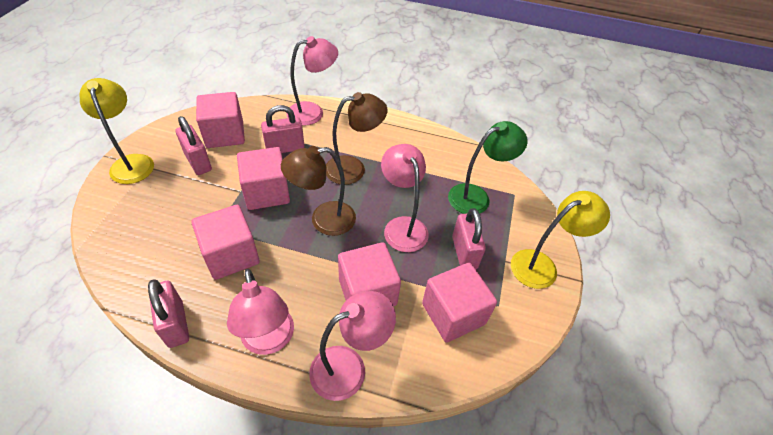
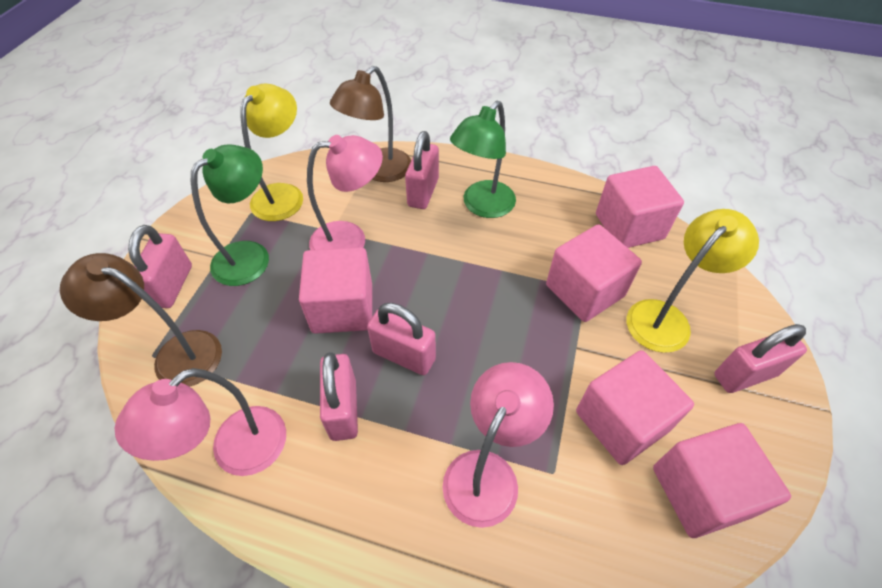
green lamp: 1 -> 2
pink lamp: 4 -> 3
pink padlock: 4 -> 5

